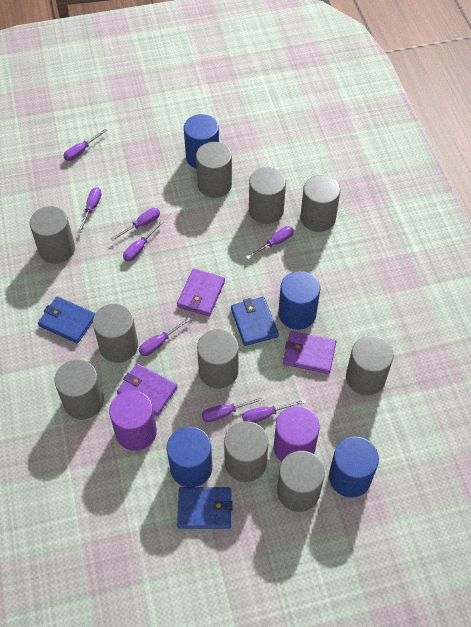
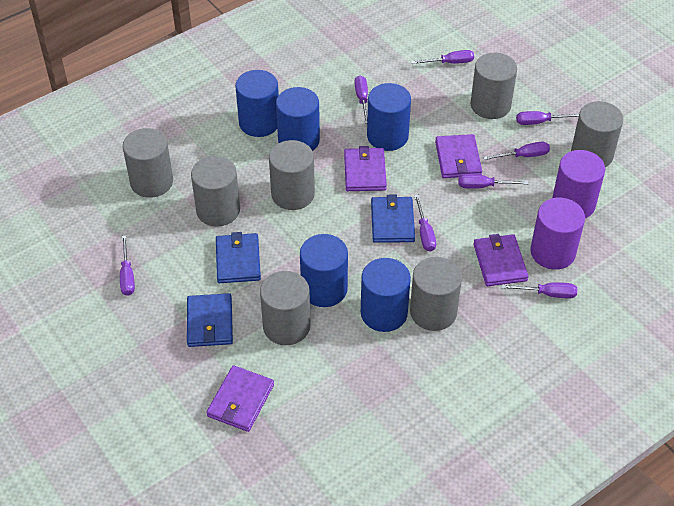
blue cylinder: 4 -> 5
grey cylinder: 10 -> 7
purple wallet: 3 -> 4

